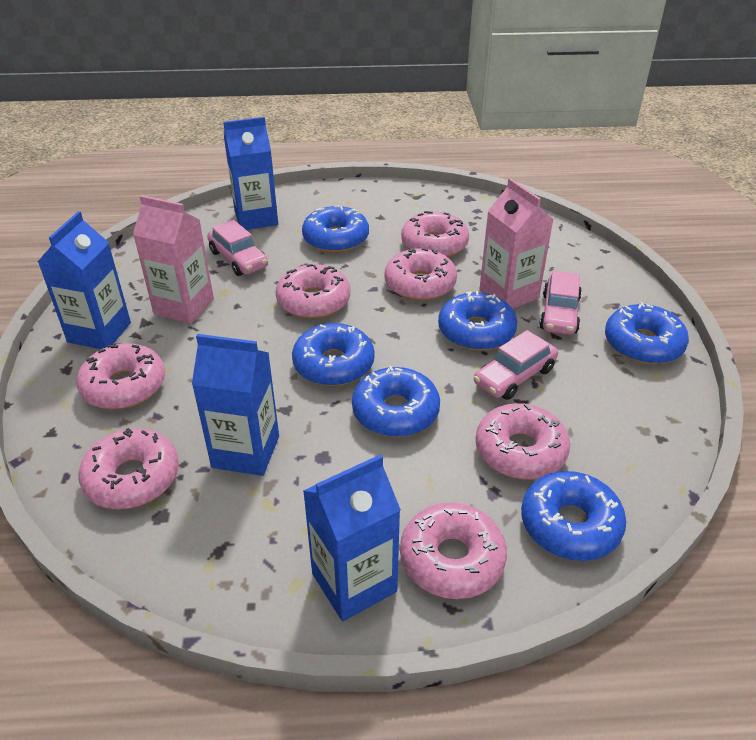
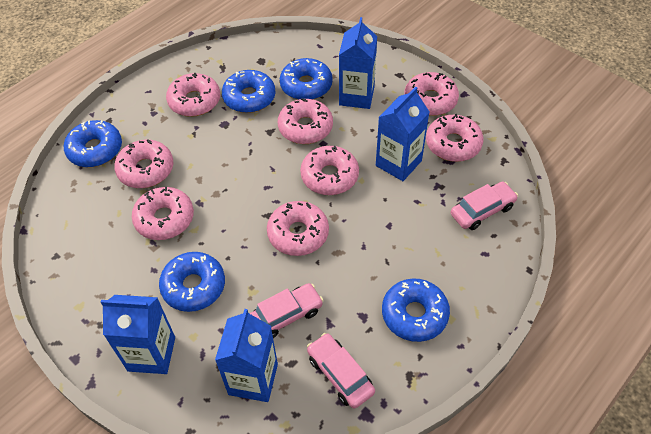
blue donut: 6 -> 5
pink carton: 2 -> 0
pink donut: 7 -> 8

